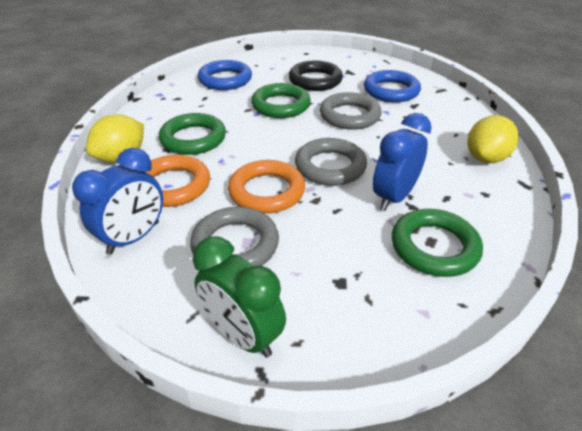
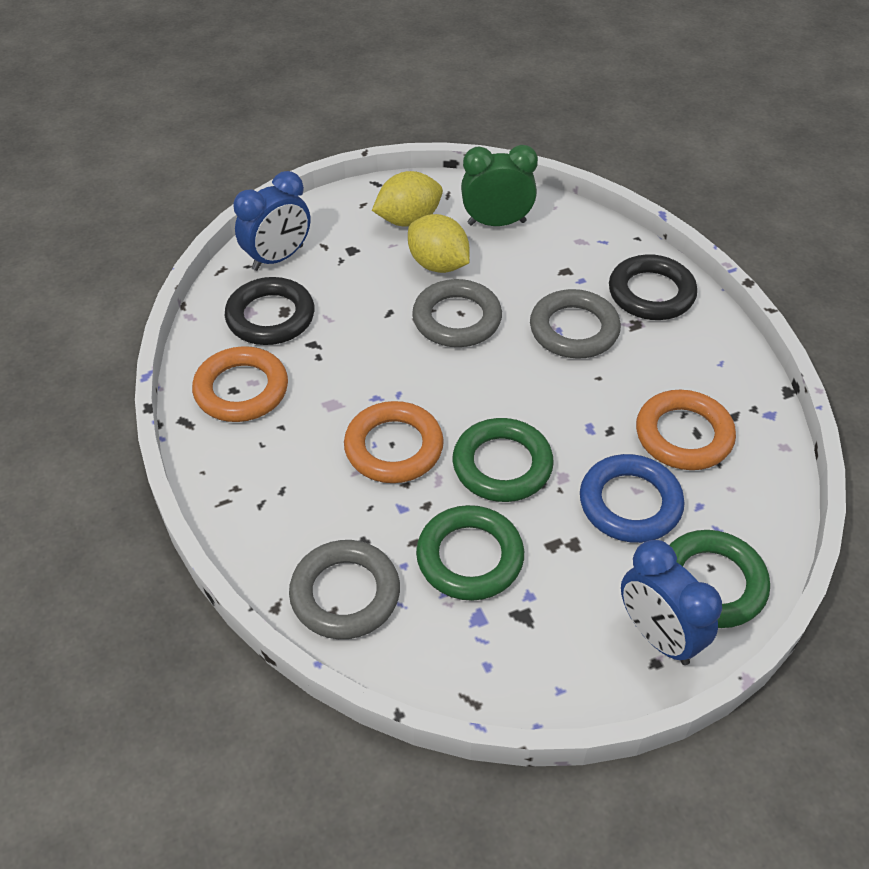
black ring: 1 -> 2
blue ring: 2 -> 1
orange ring: 2 -> 3

